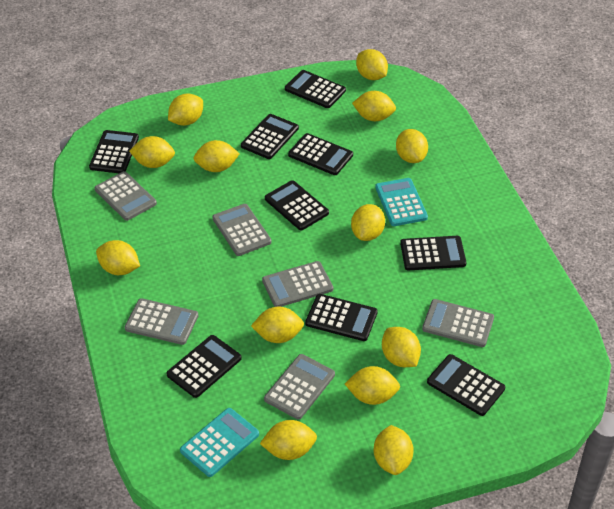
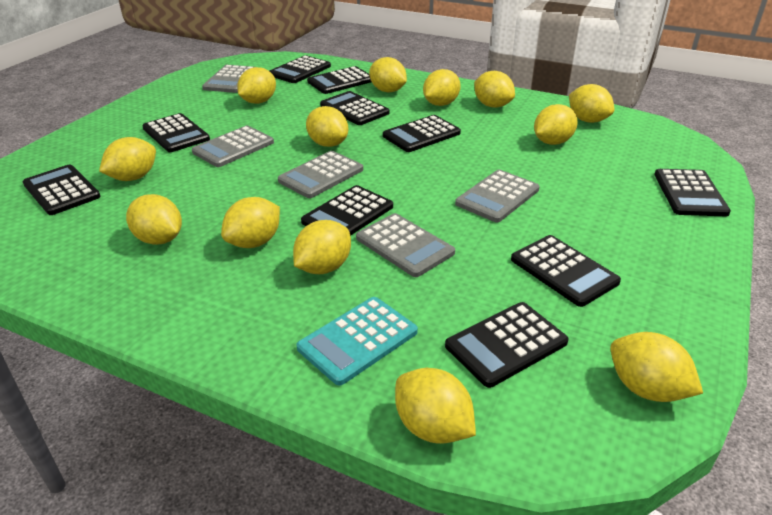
black calculator: 9 -> 10
grey calculator: 6 -> 5
turquoise calculator: 2 -> 1

